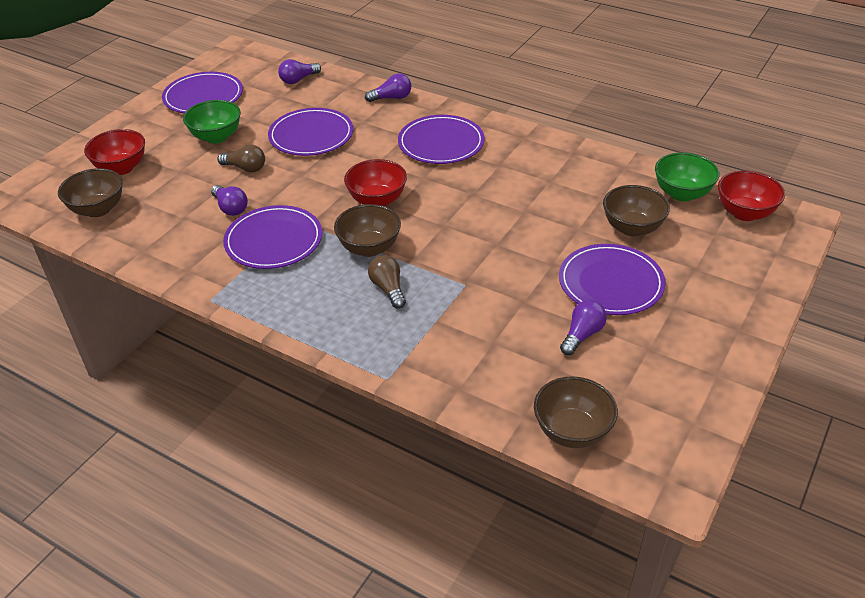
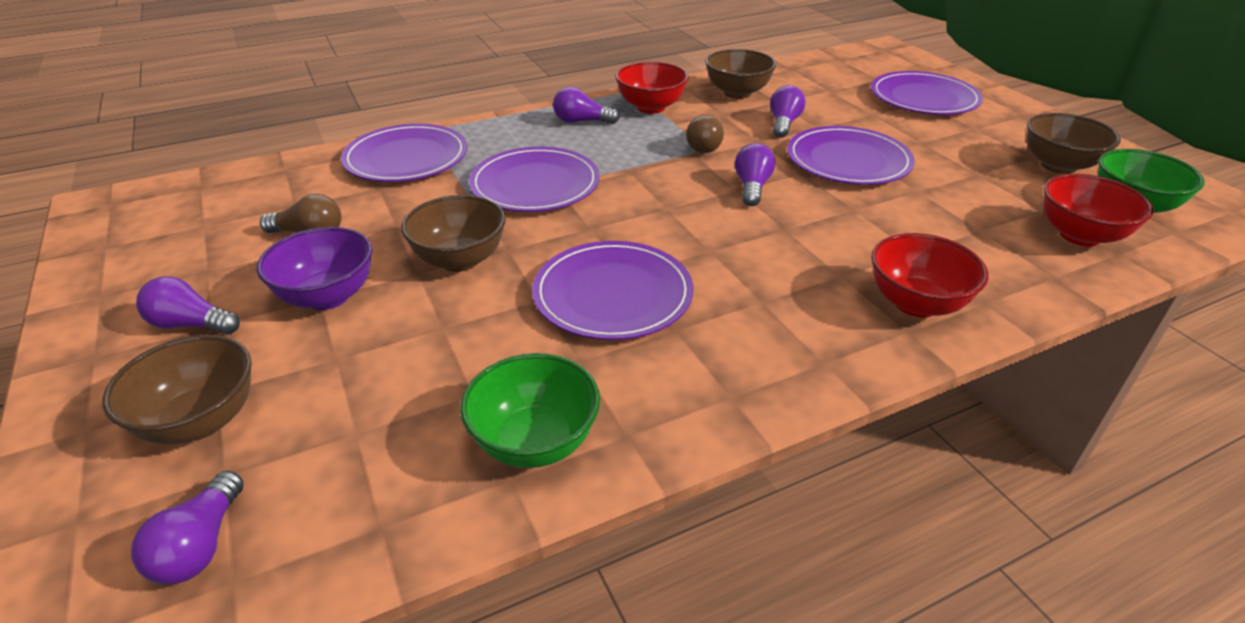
purple bowl: 0 -> 1
purple light bulb: 4 -> 5

